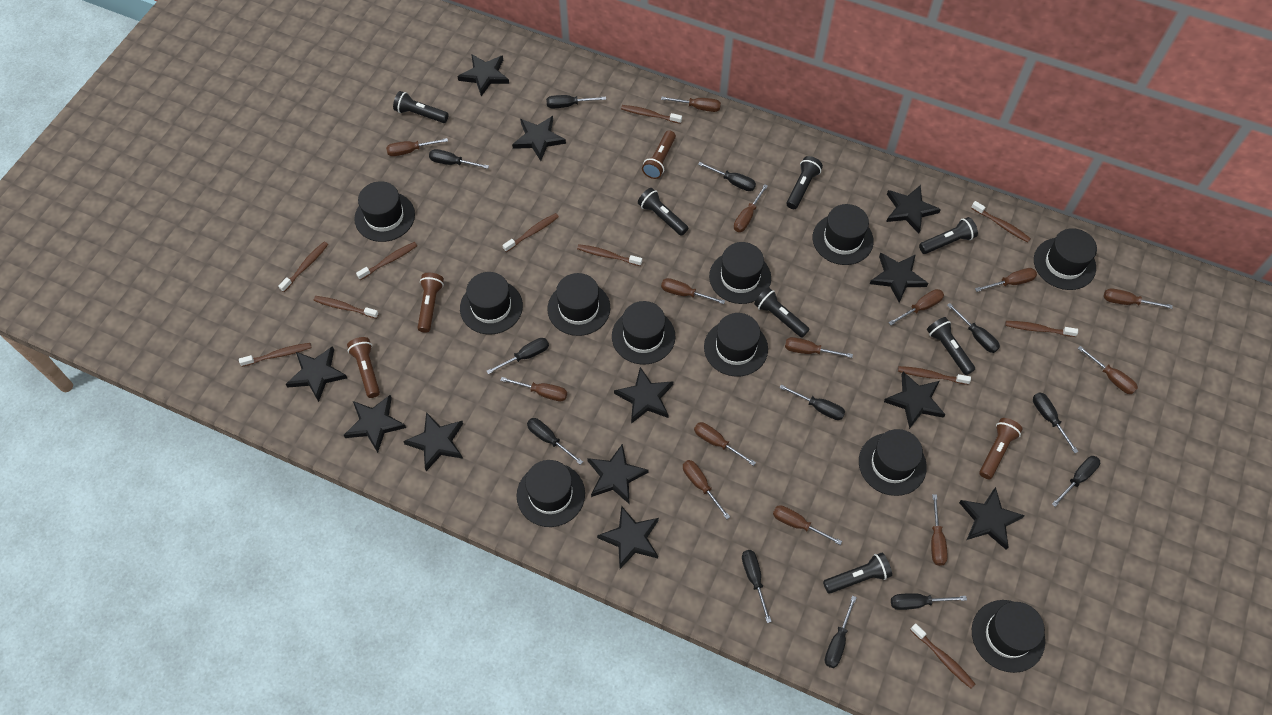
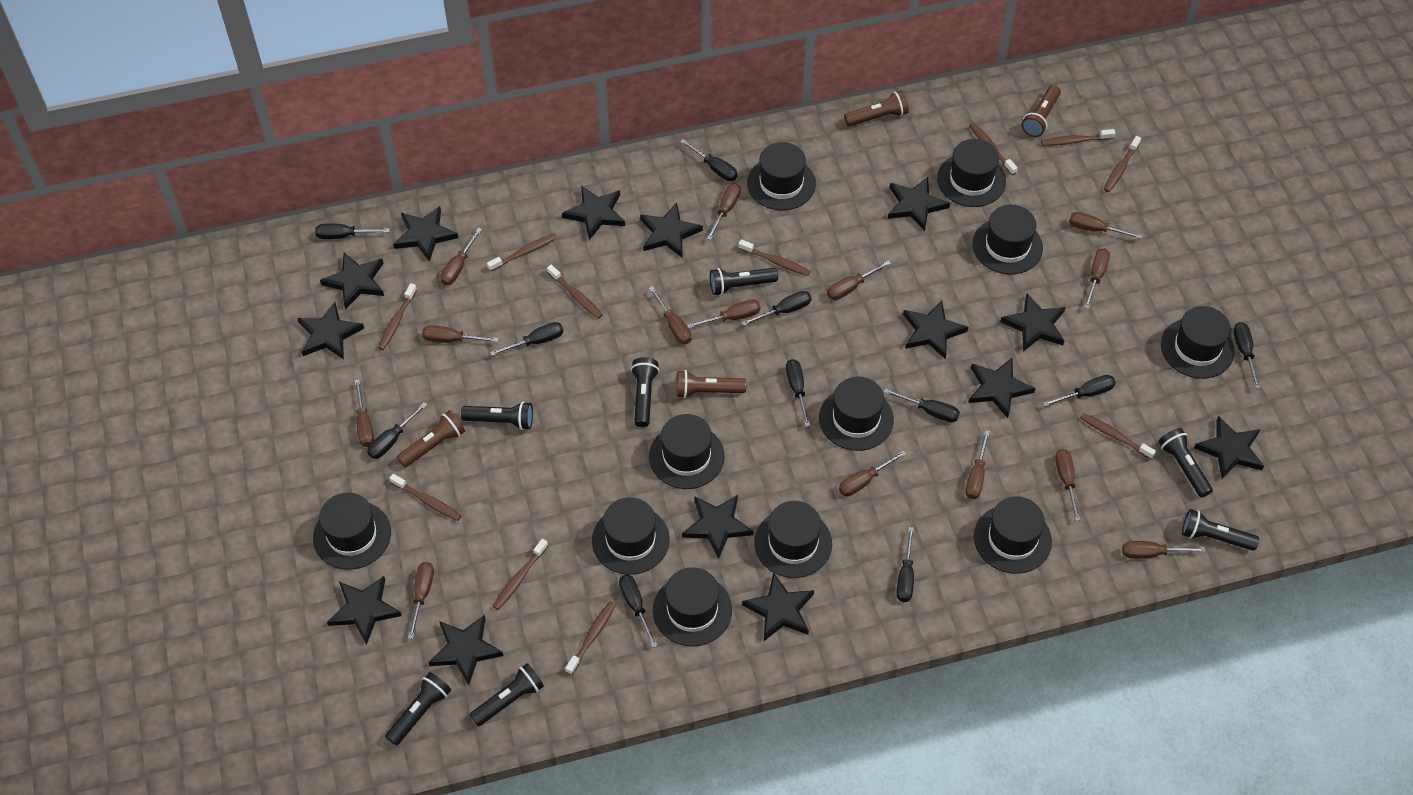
black screwdriver: 12 -> 11
black star: 12 -> 14

